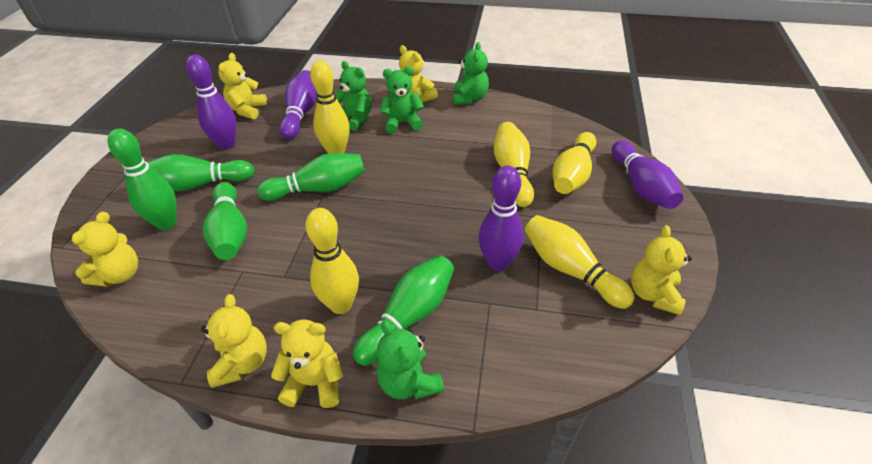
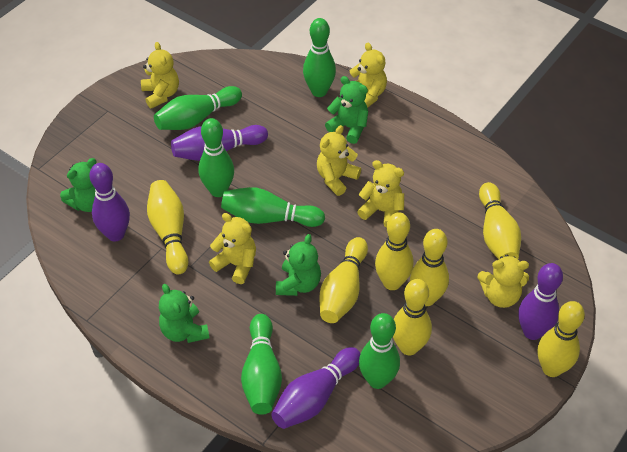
green bowling pin: 5 -> 6
yellow bowling pin: 5 -> 7

